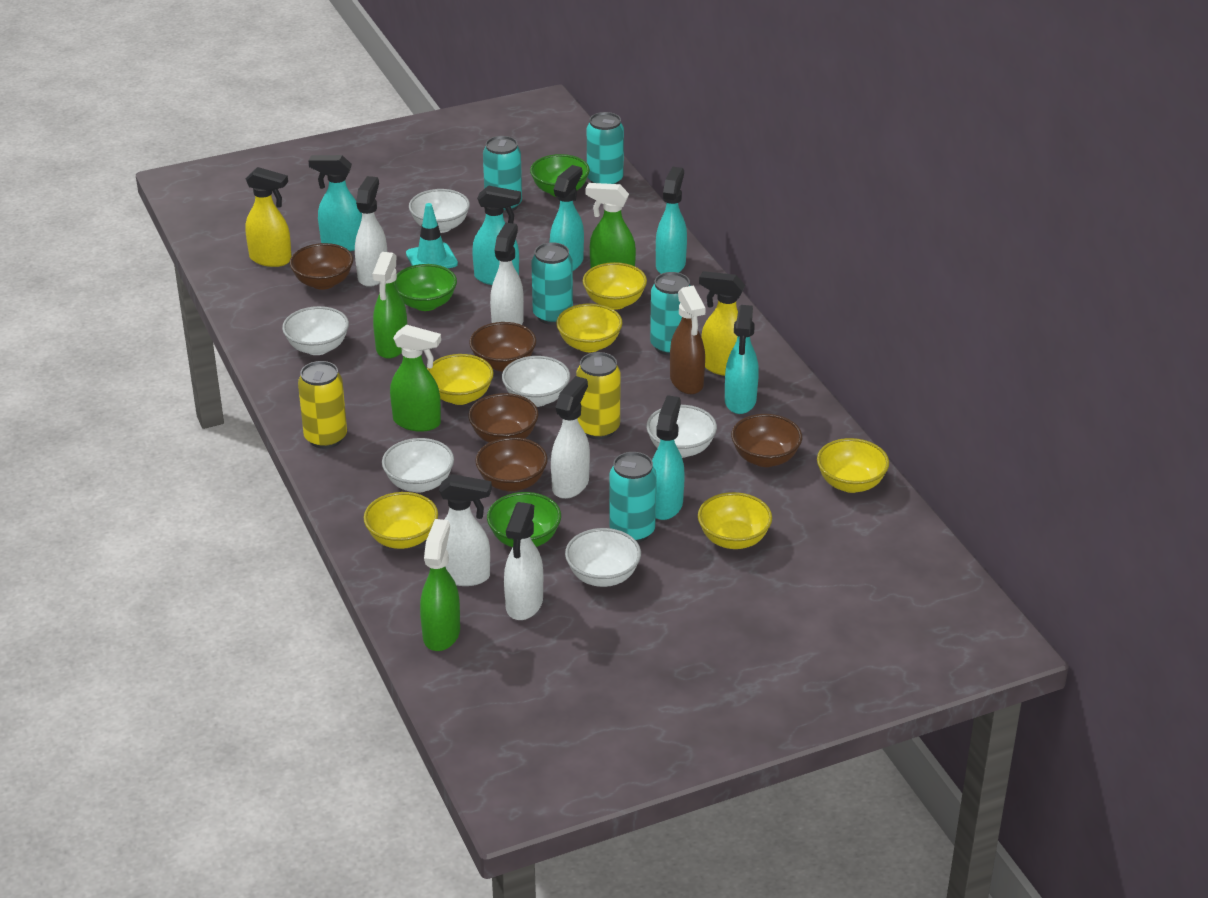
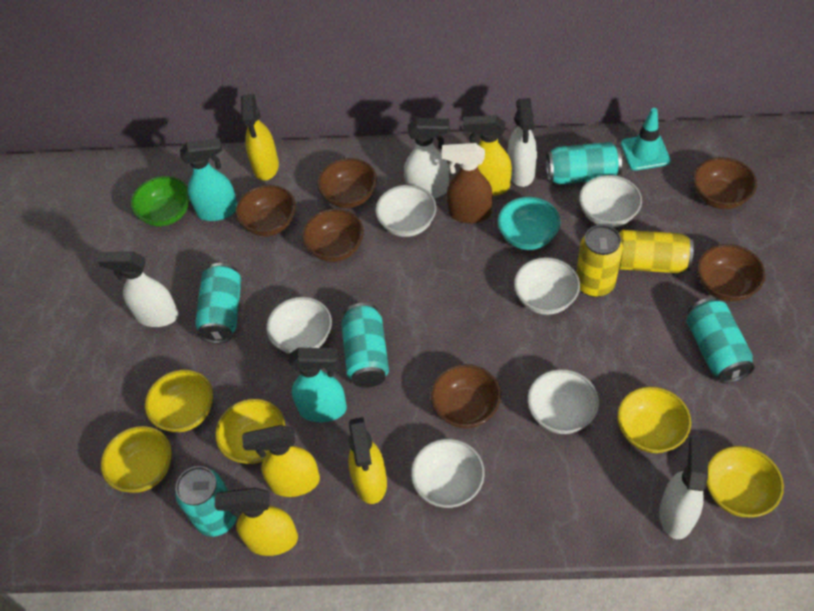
brown bowl: 5 -> 6
green bowl: 3 -> 1
green spray bottle: 4 -> 0
turquoise bowl: 0 -> 1
turquoise spray bottle: 6 -> 2
white spray bottle: 5 -> 4
yellow bowl: 6 -> 5
yellow spray bottle: 2 -> 5

